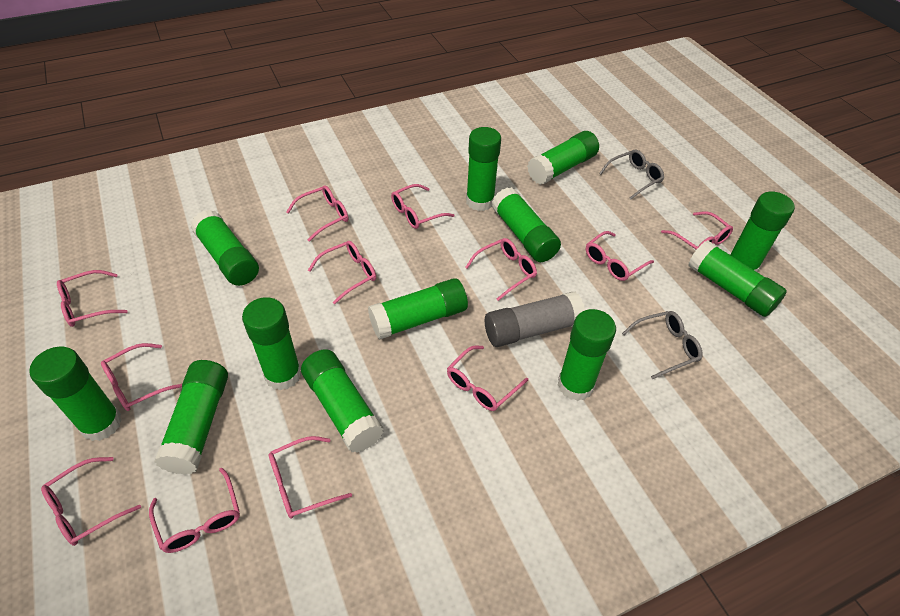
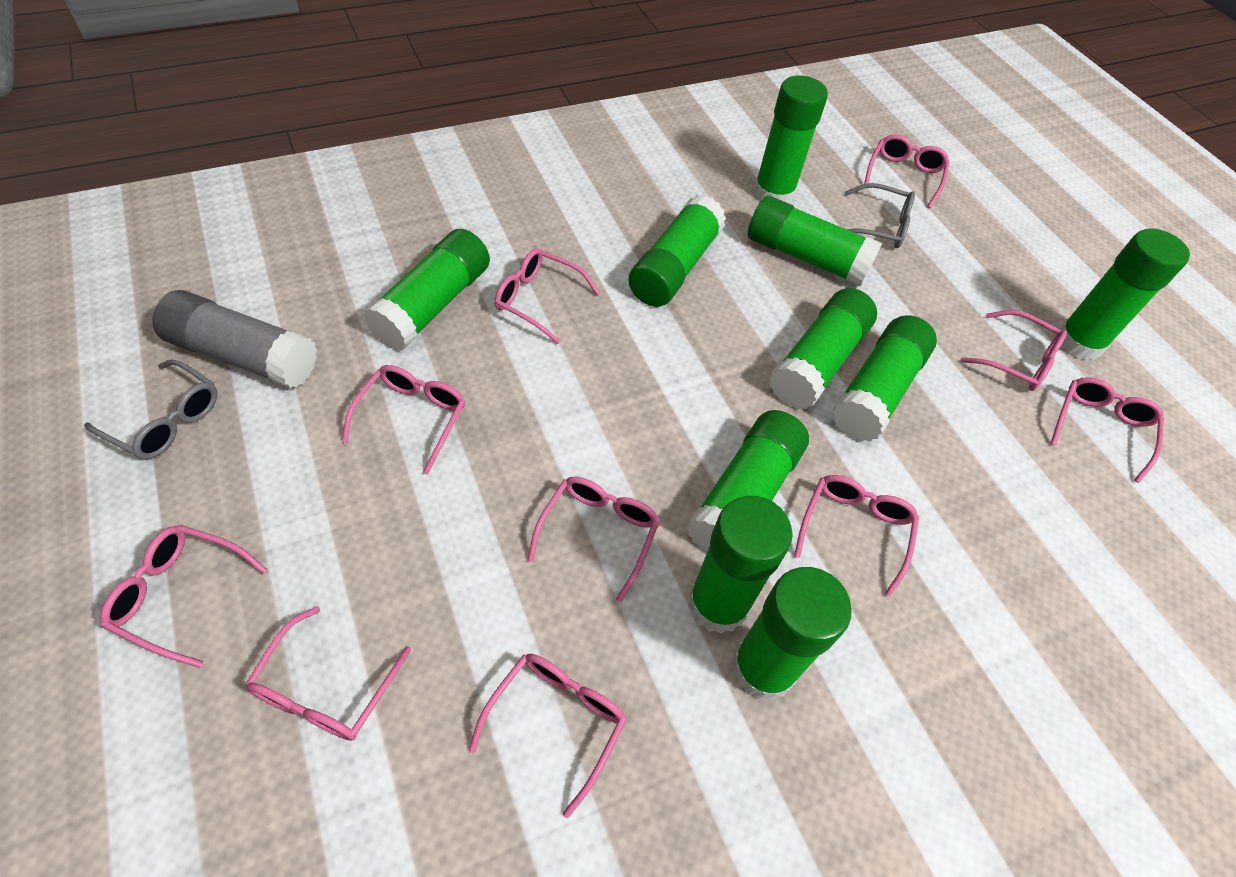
green glue stick: 12 -> 10
pink glasses: 12 -> 10

